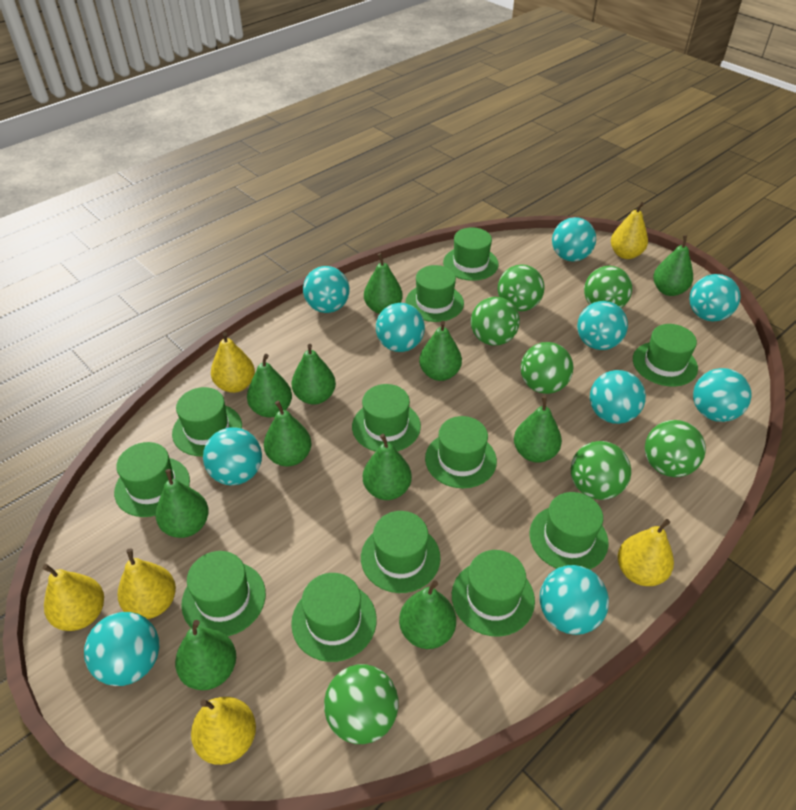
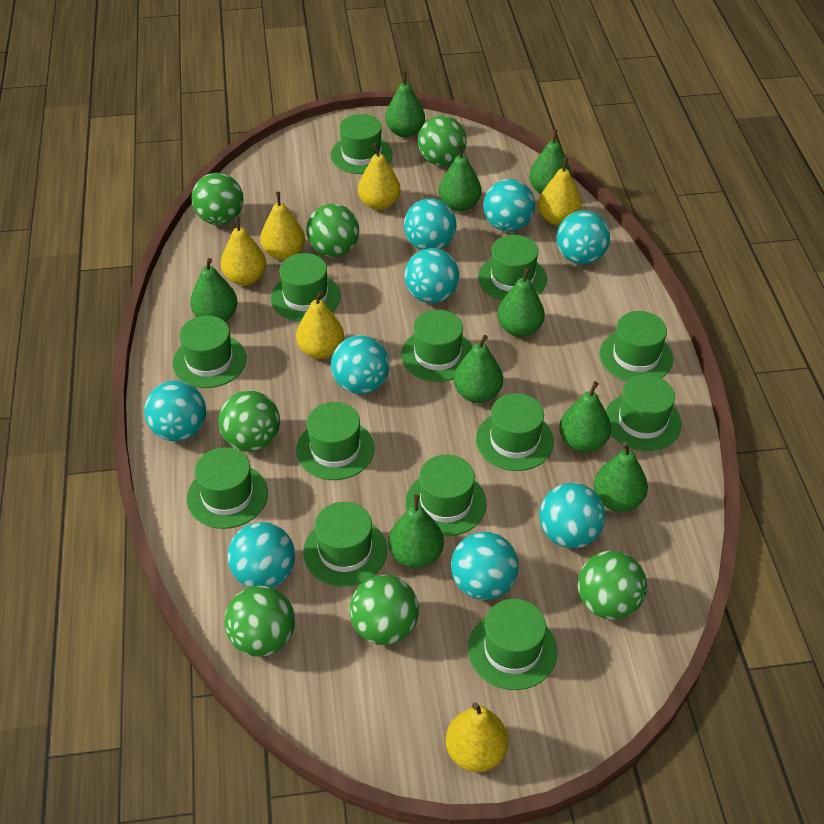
green hat: 12 -> 13
green pear: 11 -> 9
turquoise ball: 10 -> 9

